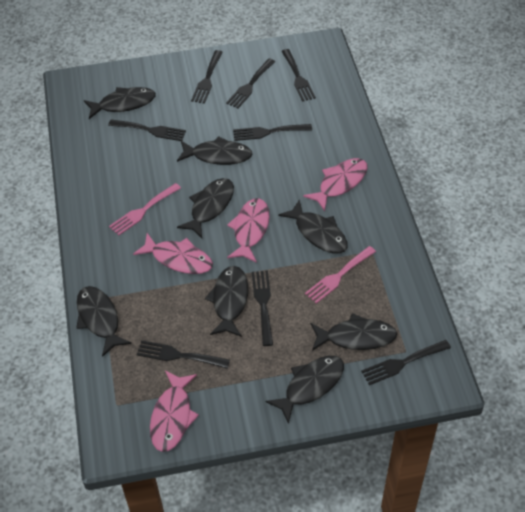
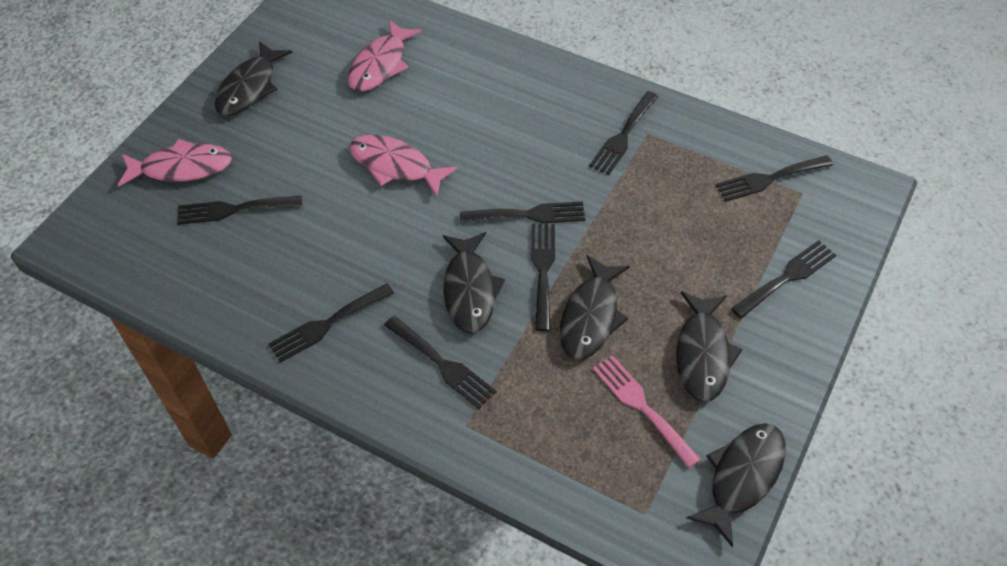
black fish: 8 -> 5
pink fish: 4 -> 3
pink fork: 2 -> 1

